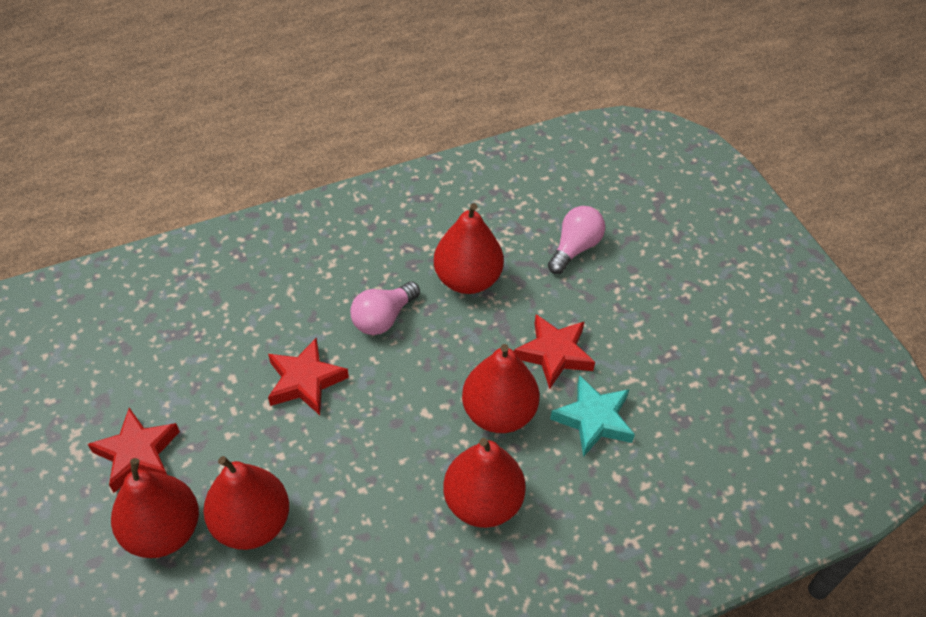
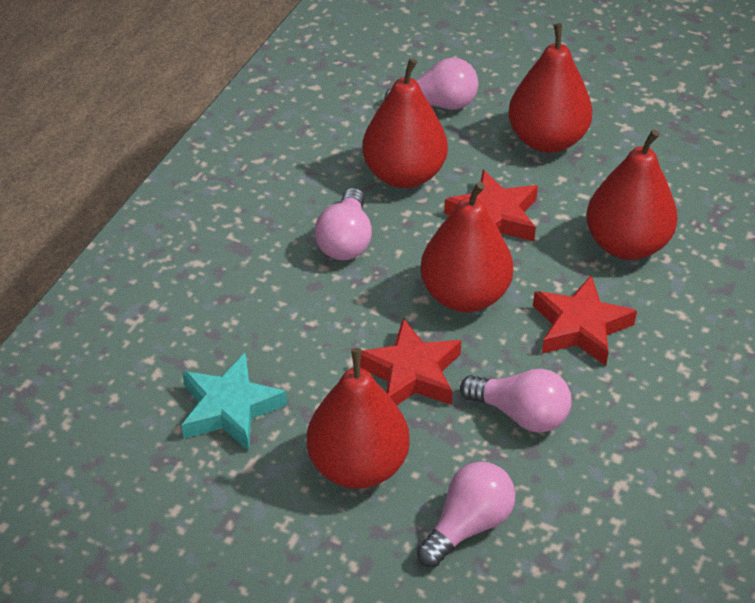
pink light bulb: 2 -> 4

